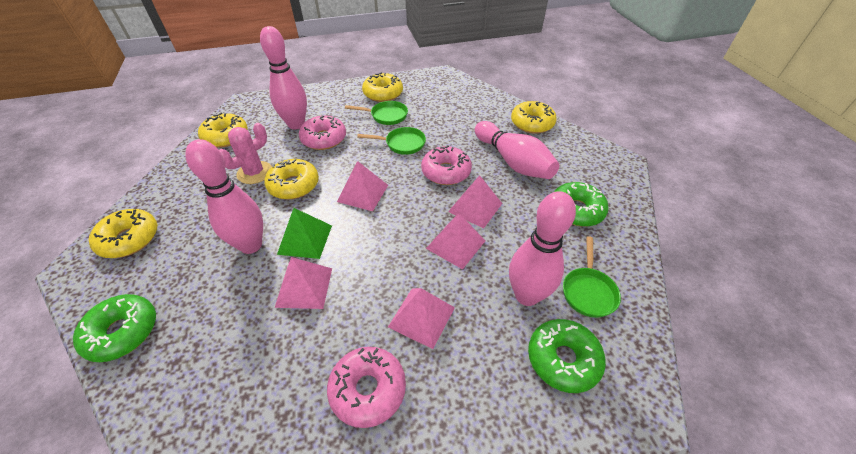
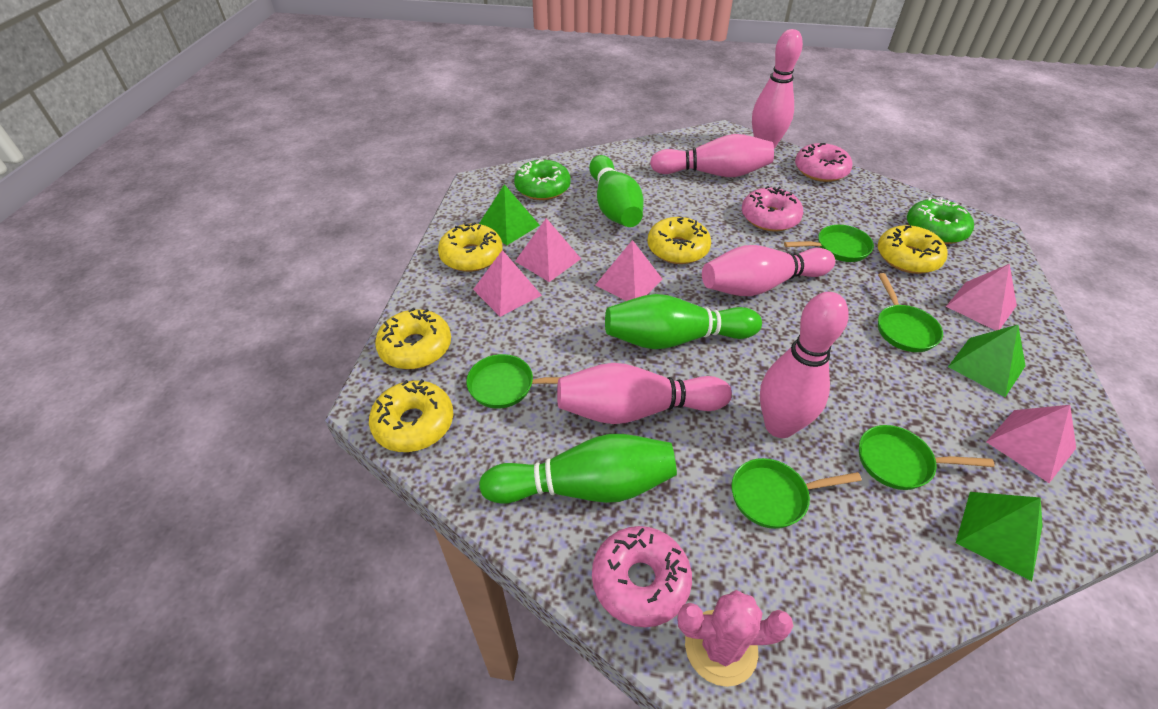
green bowling pin: 0 -> 3
green donut: 3 -> 2
green pan: 3 -> 5
green pyramid: 1 -> 3
pink bowling pin: 4 -> 5

